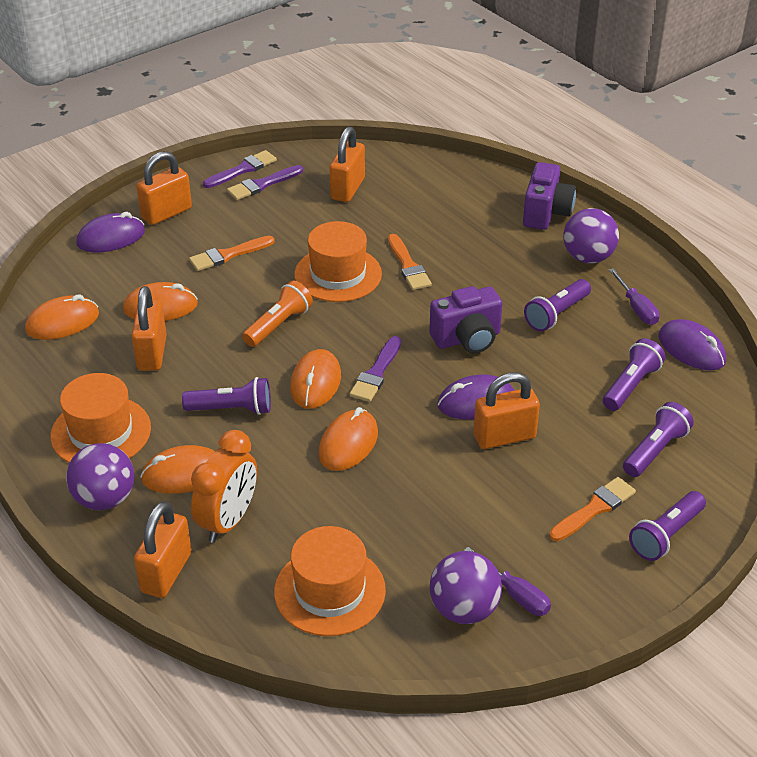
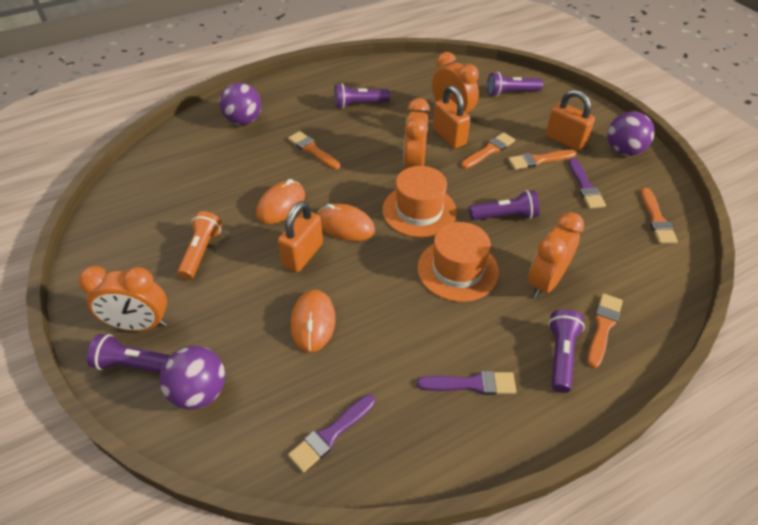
orange brush: 3 -> 5
orange clock: 1 -> 4
orange hat: 3 -> 2
orange mouse: 5 -> 3
orange padlock: 5 -> 3
purple camera: 2 -> 0
purple mouse: 3 -> 0
purple screwdriver: 2 -> 0

